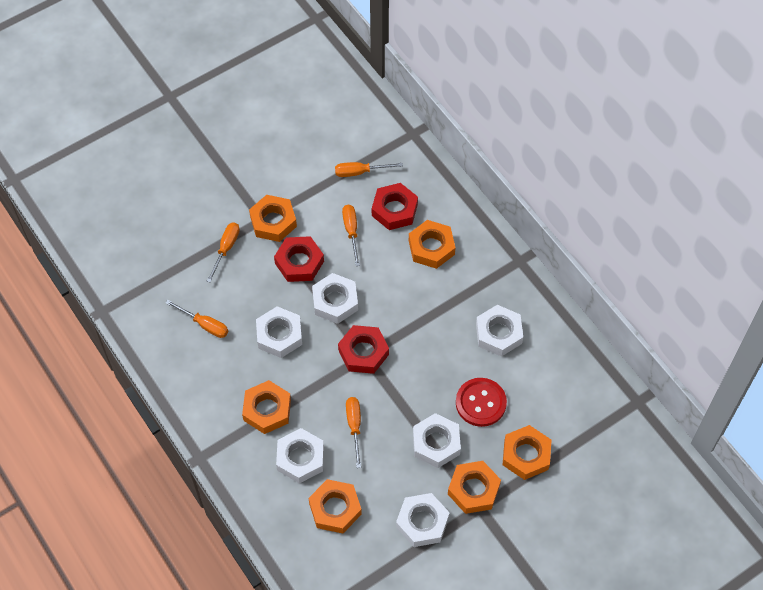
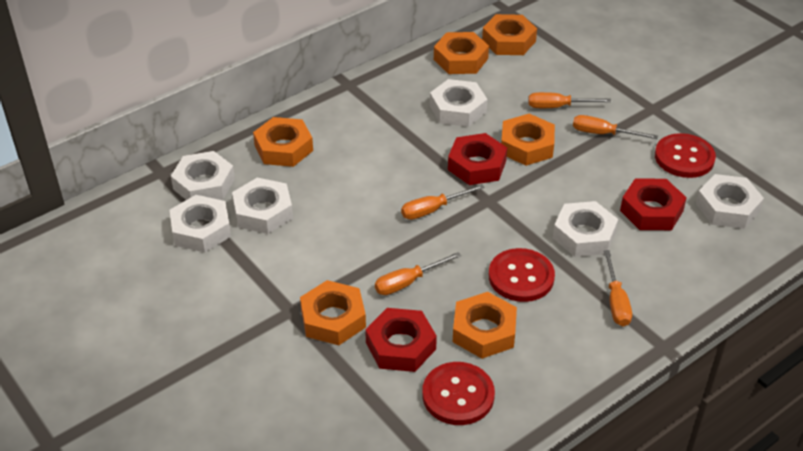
red button: 1 -> 3

